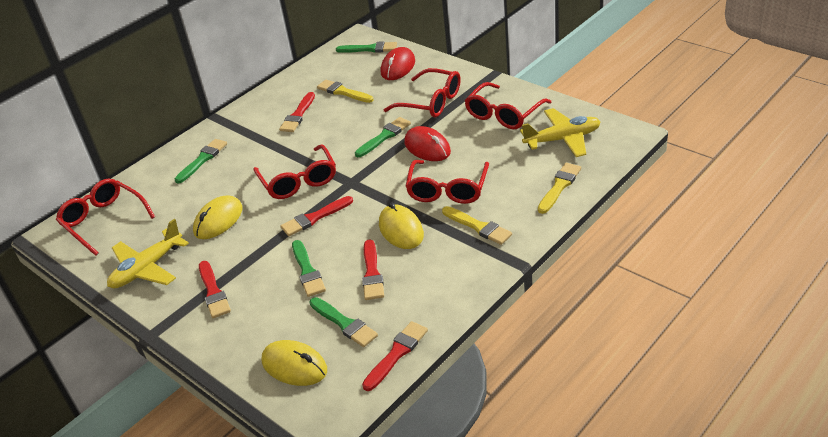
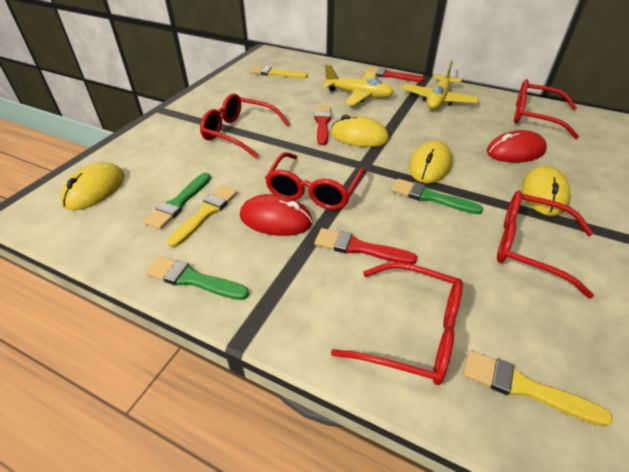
green brush: 5 -> 3
red brush: 5 -> 3
yellow mouse: 3 -> 4

